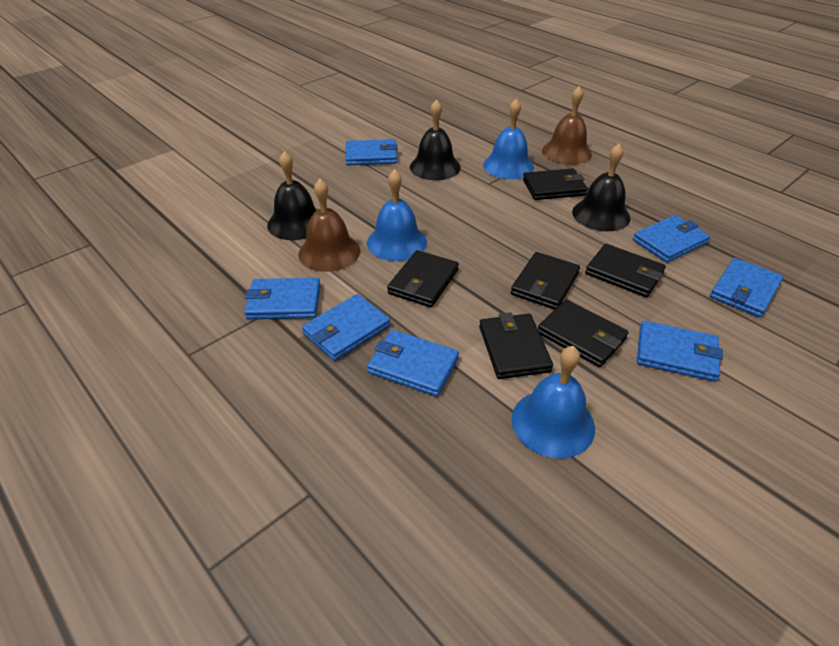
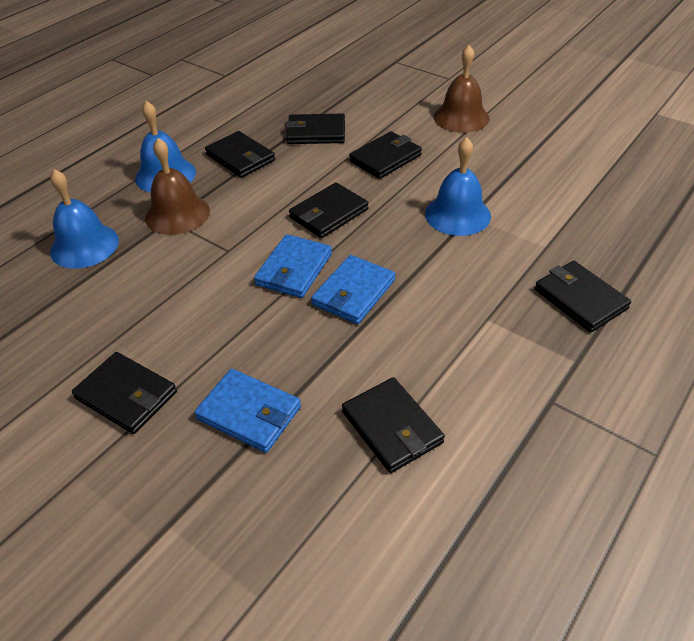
black bell: 3 -> 0
black wallet: 6 -> 7
blue wallet: 7 -> 3

